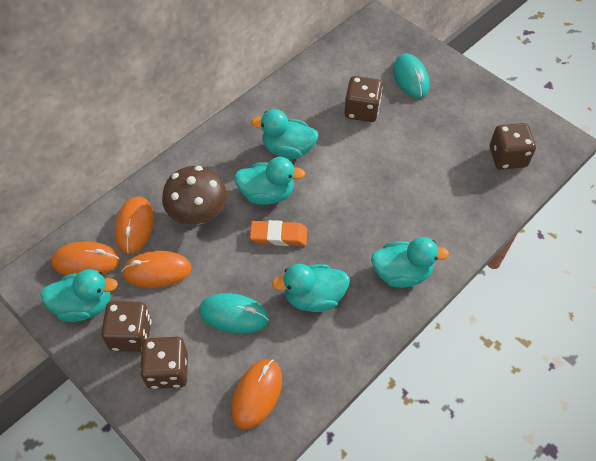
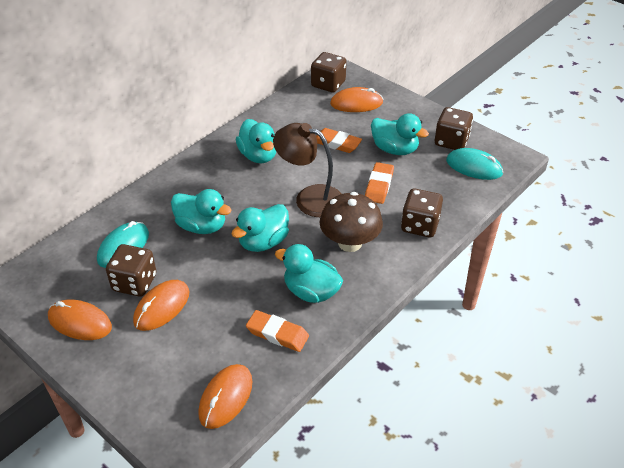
brown lamp: 0 -> 1
orange eraser: 1 -> 3

